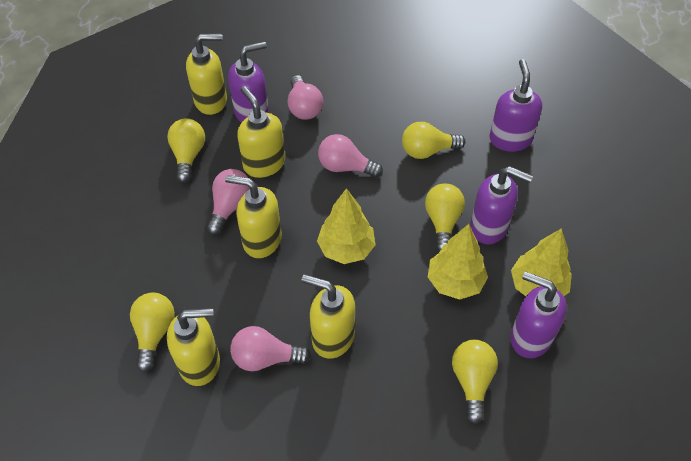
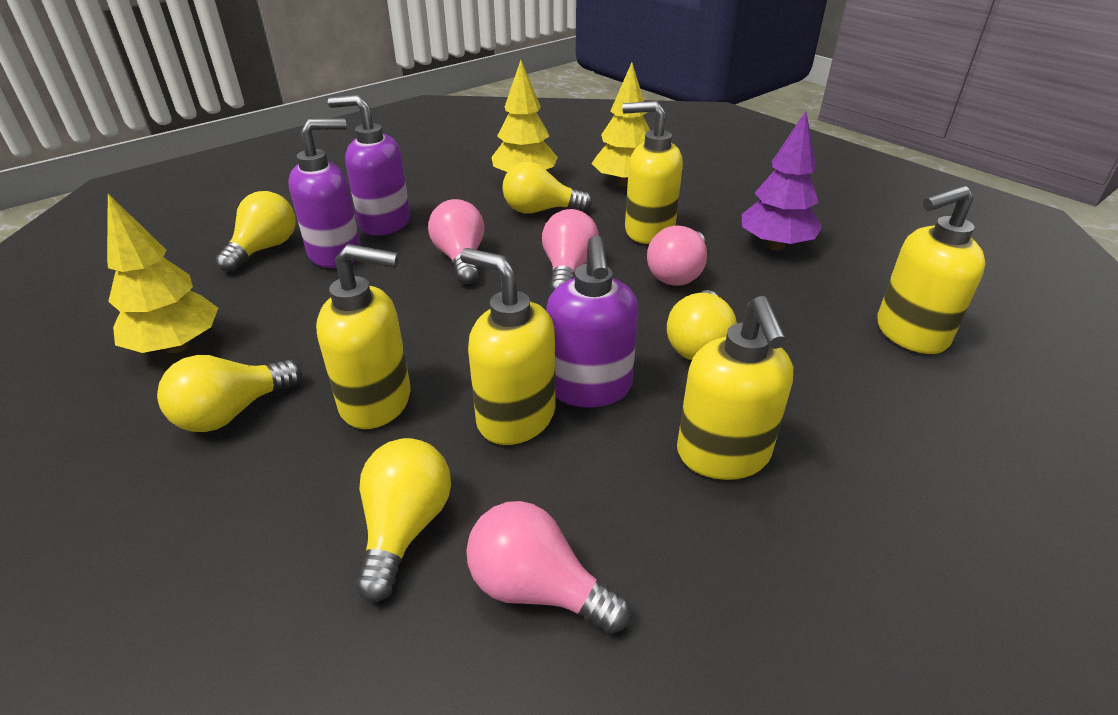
purple soap dispenser: 4 -> 3
purple tree: 0 -> 1

